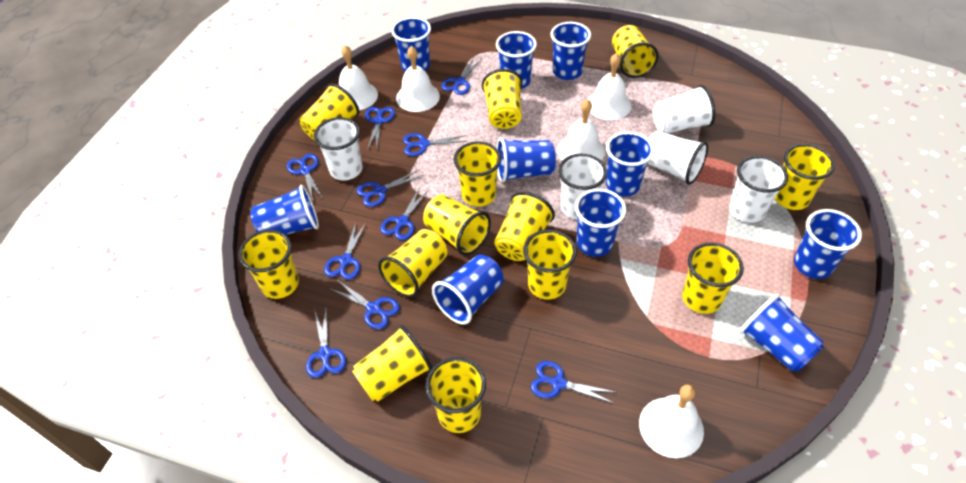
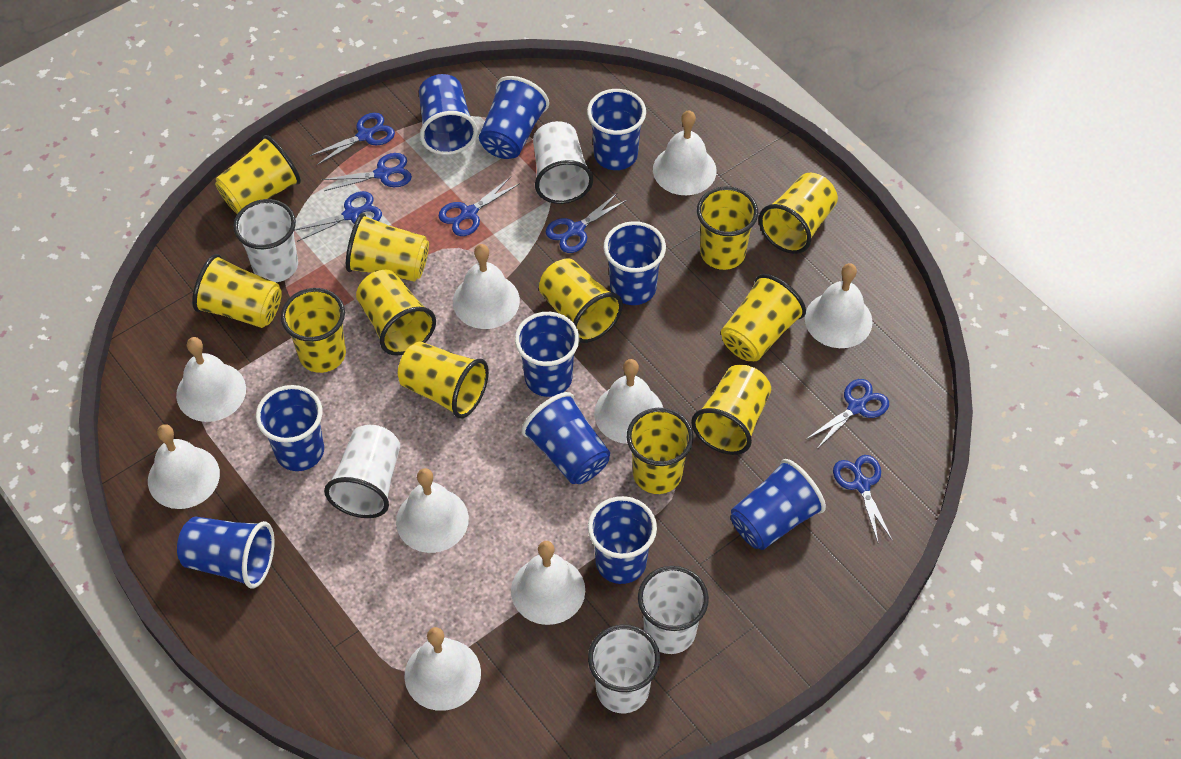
blue scissors: 10 -> 7
white bell: 5 -> 9
yellow cup: 13 -> 12

